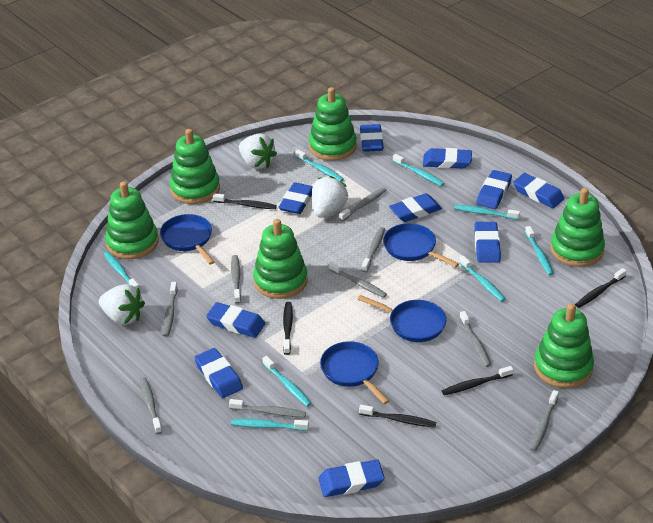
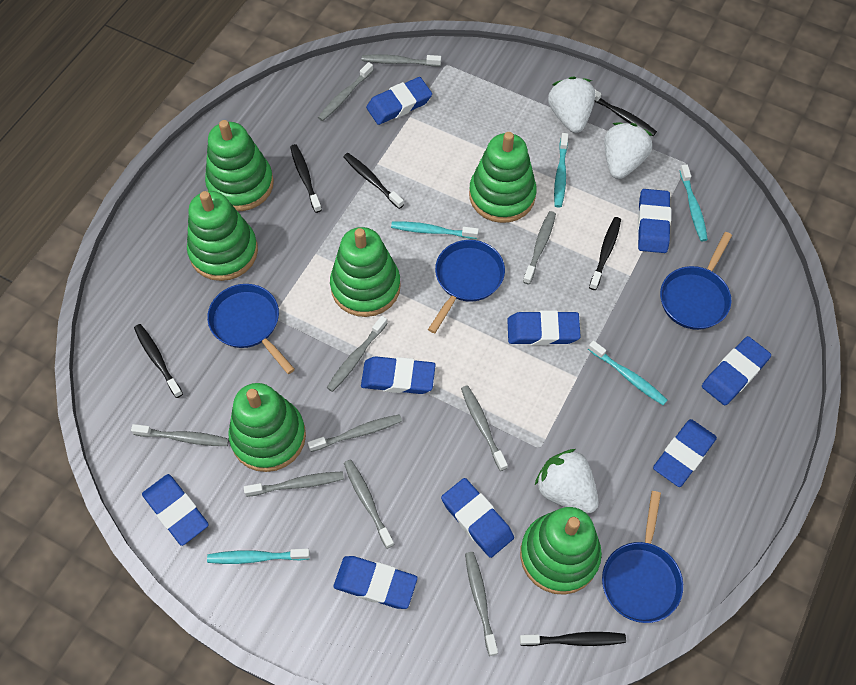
black toothbrush: 5 -> 6
blue eraser: 10 -> 9
grey toothbrush: 9 -> 10
turquoise toothbrush: 8 -> 5

